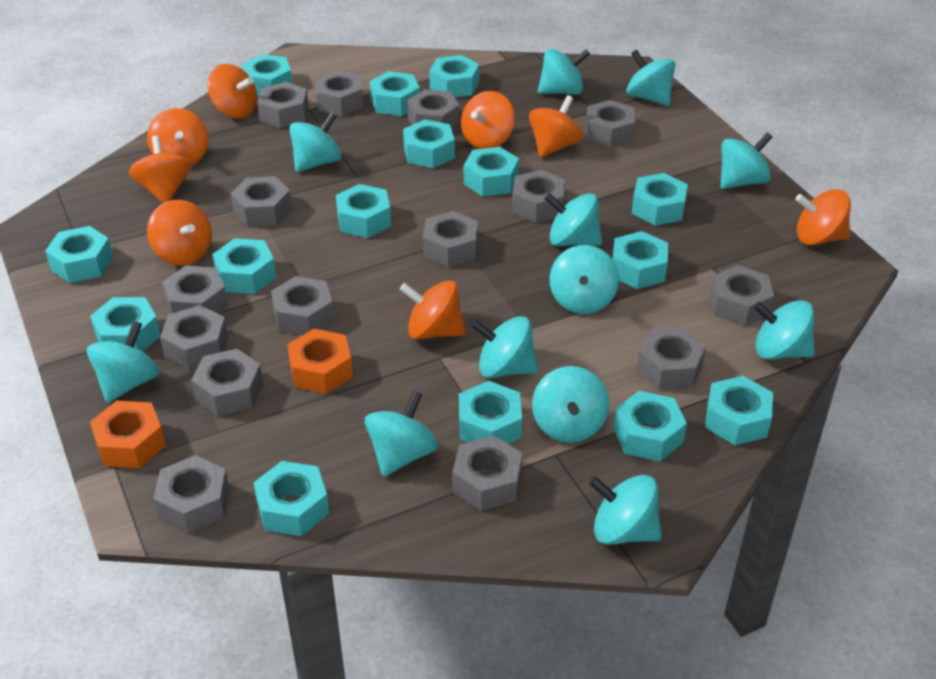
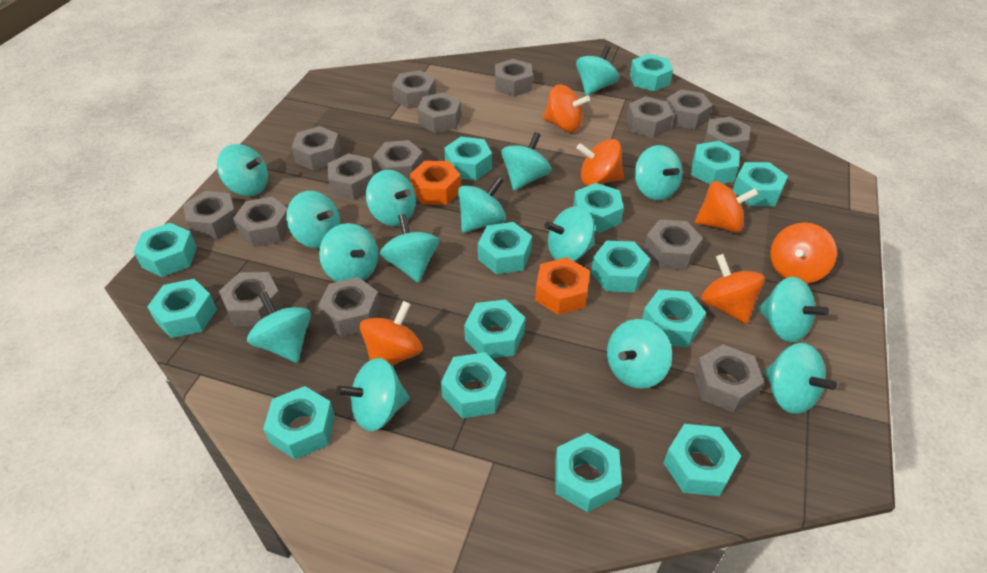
orange spinning top: 8 -> 6
turquoise spinning top: 12 -> 15

